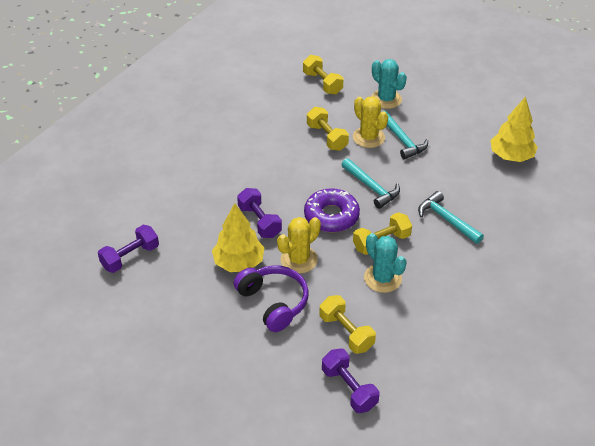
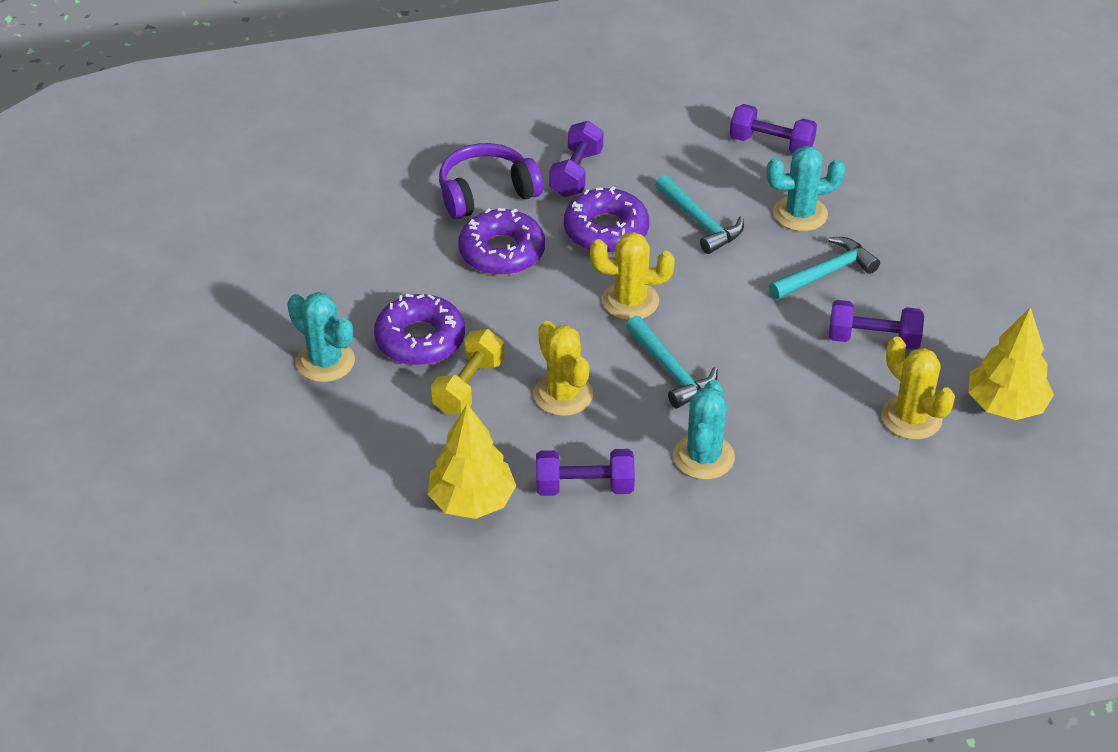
purple donut: 1 -> 3
purple dumbbell: 3 -> 4
turquoise cactus: 2 -> 3
yellow cactus: 2 -> 3
yellow dumbbell: 4 -> 1

